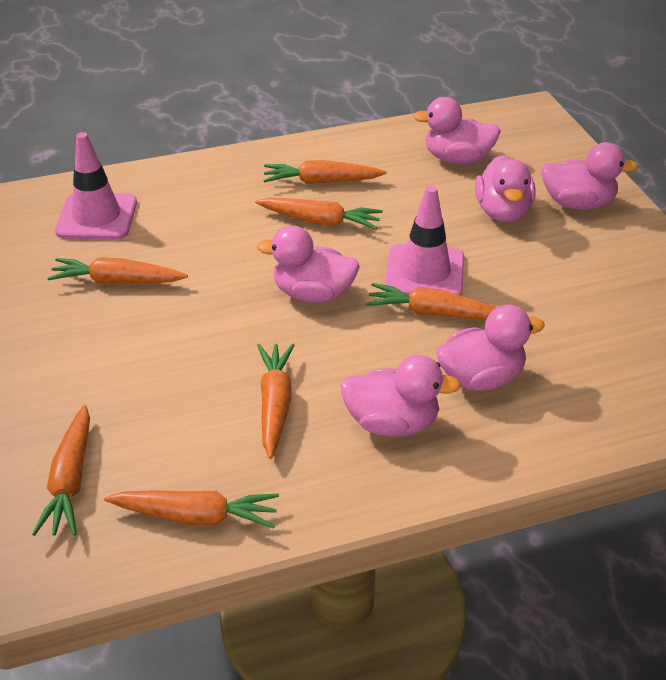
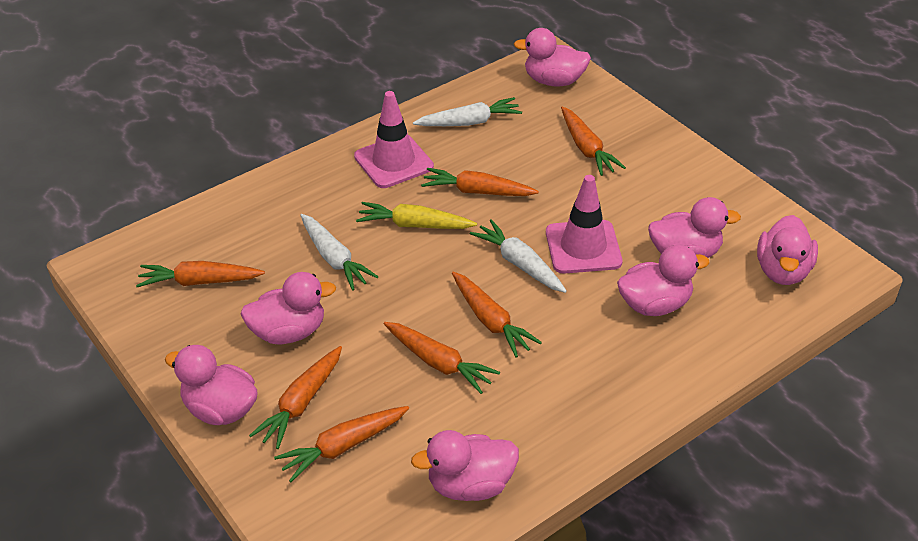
pink duck: 6 -> 7
white carrot: 0 -> 3
yellow carrot: 0 -> 1

